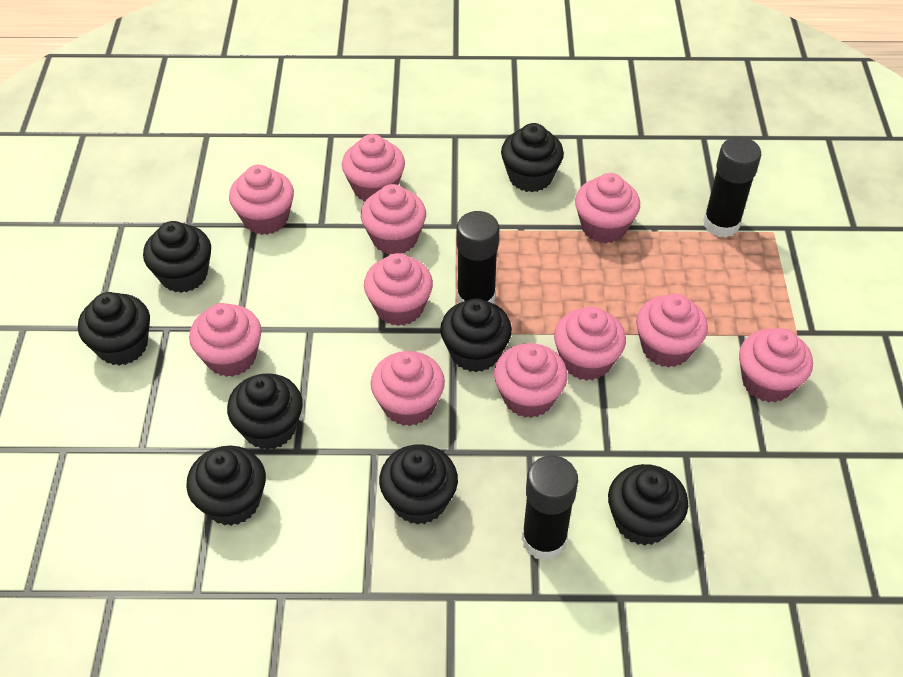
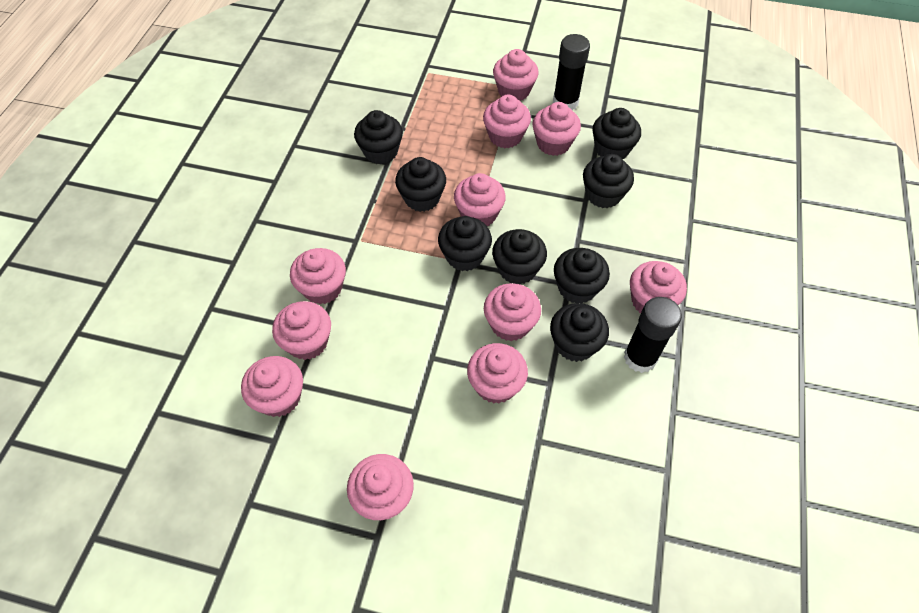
black glue stick: 3 -> 2

